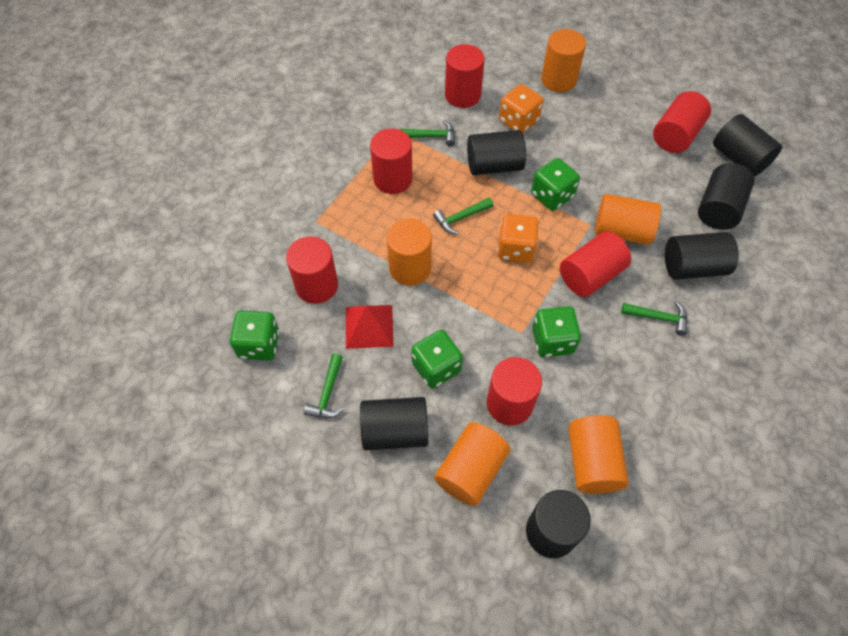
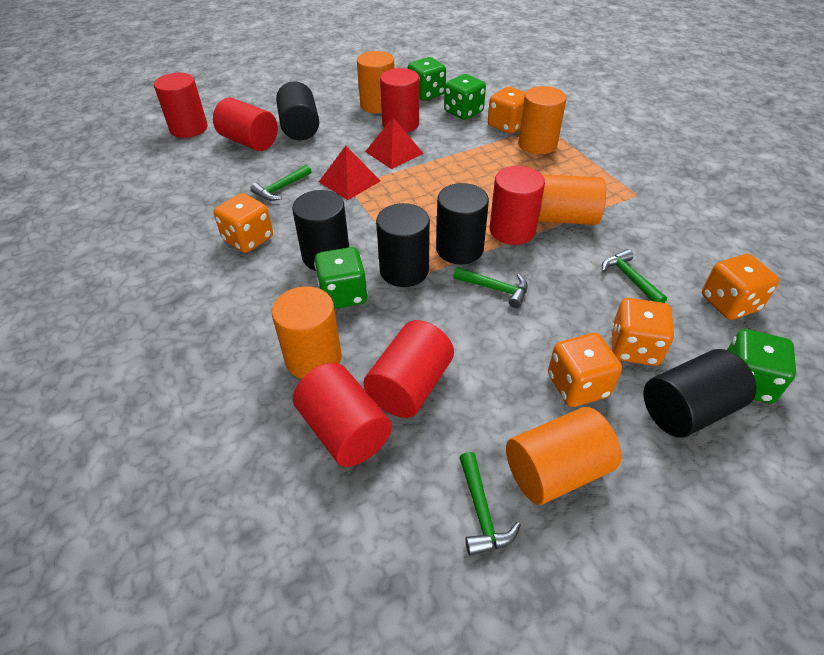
black cylinder: 6 -> 5
orange dice: 2 -> 5
red pyramid: 1 -> 2

